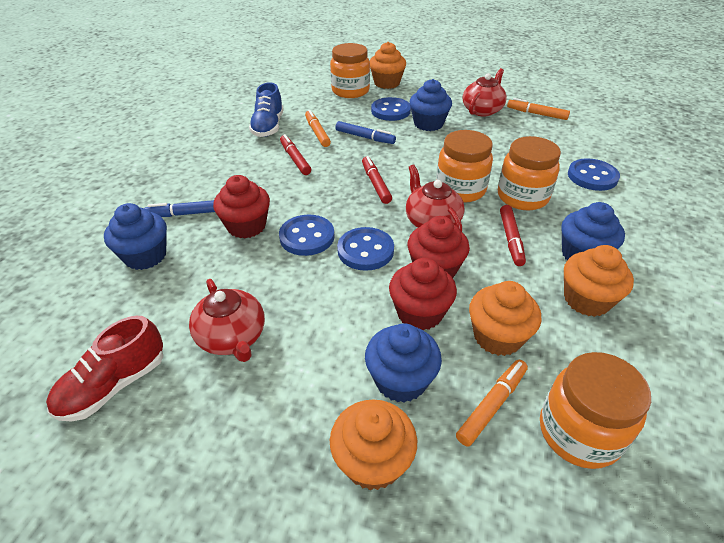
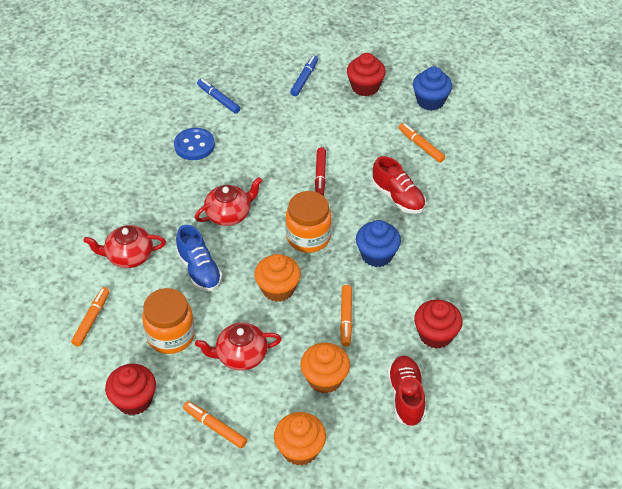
blue button: 4 -> 1
blue cupcake: 4 -> 2
orange cupcake: 4 -> 3
orange jar: 4 -> 2
orange marker: 3 -> 4
red marker: 3 -> 1
red shoe: 1 -> 2

